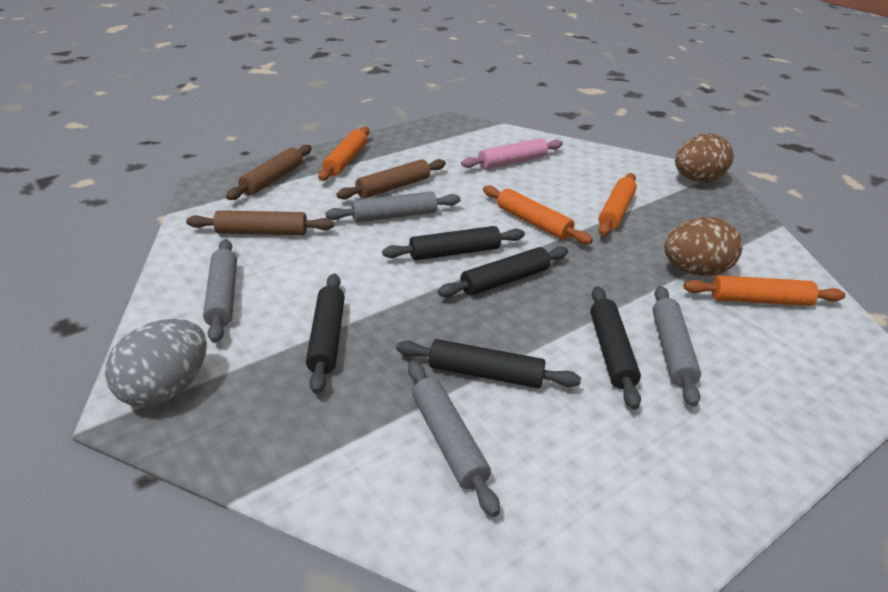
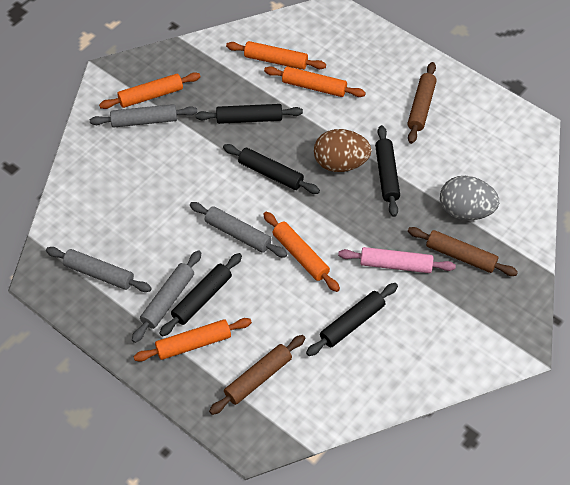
brown egg: 2 -> 1
orange rolling pin: 4 -> 5

